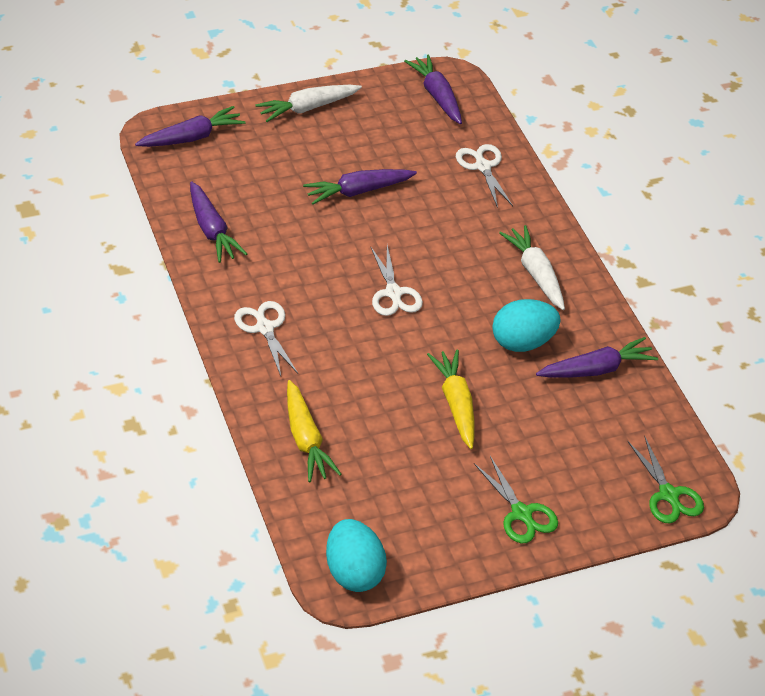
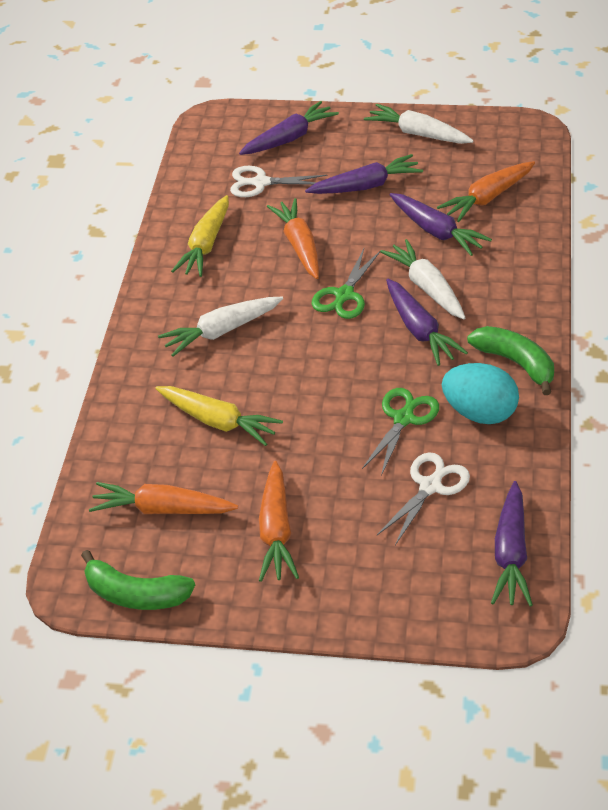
green banana: 0 -> 2
orange carrot: 0 -> 4
turquoise egg: 2 -> 1
white carrot: 2 -> 3
white scissors: 3 -> 2

